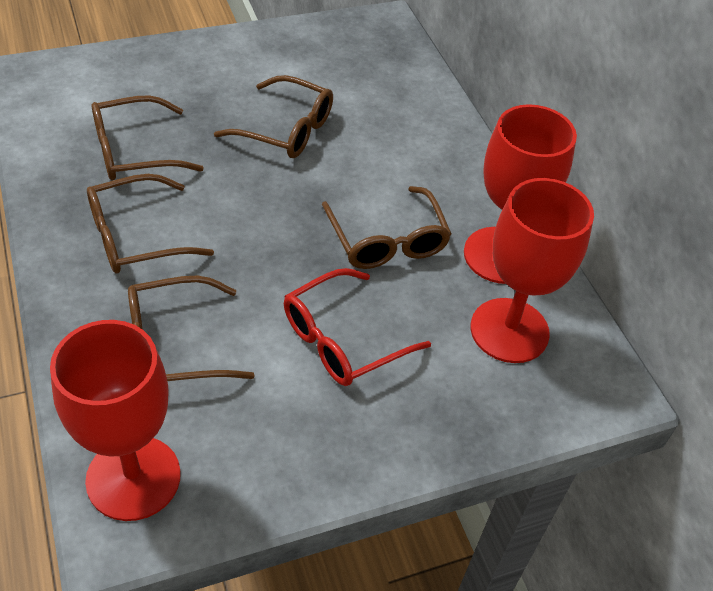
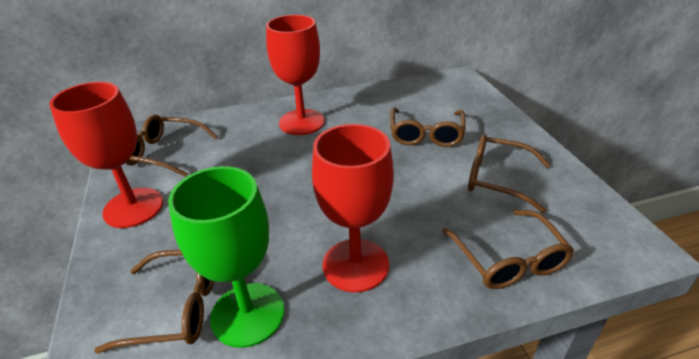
green goblet: 0 -> 1
red glasses: 1 -> 0

